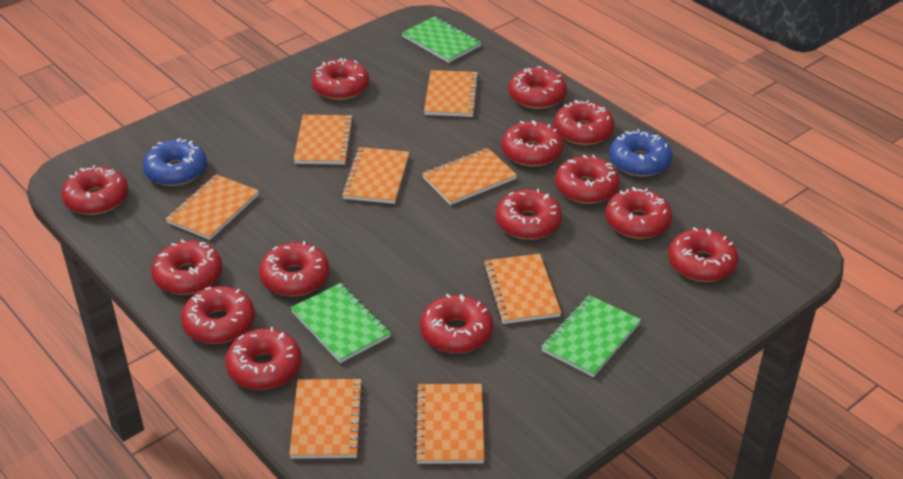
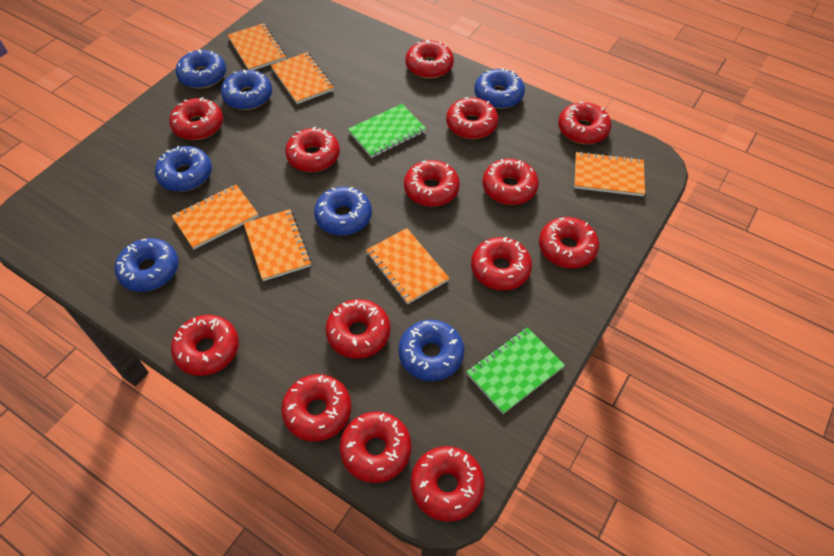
blue donut: 2 -> 7
green notebook: 3 -> 2
orange notebook: 8 -> 6

